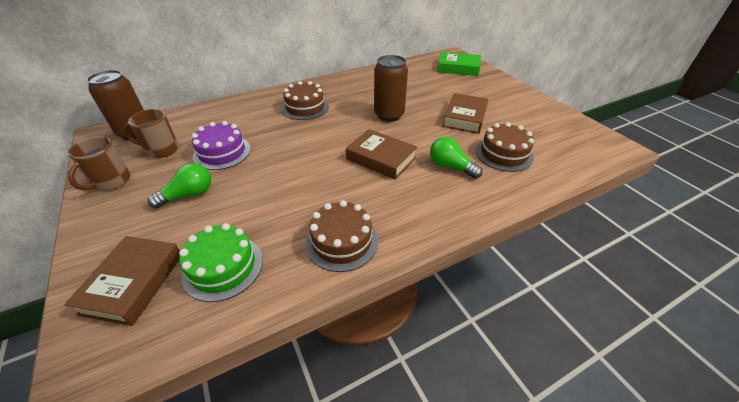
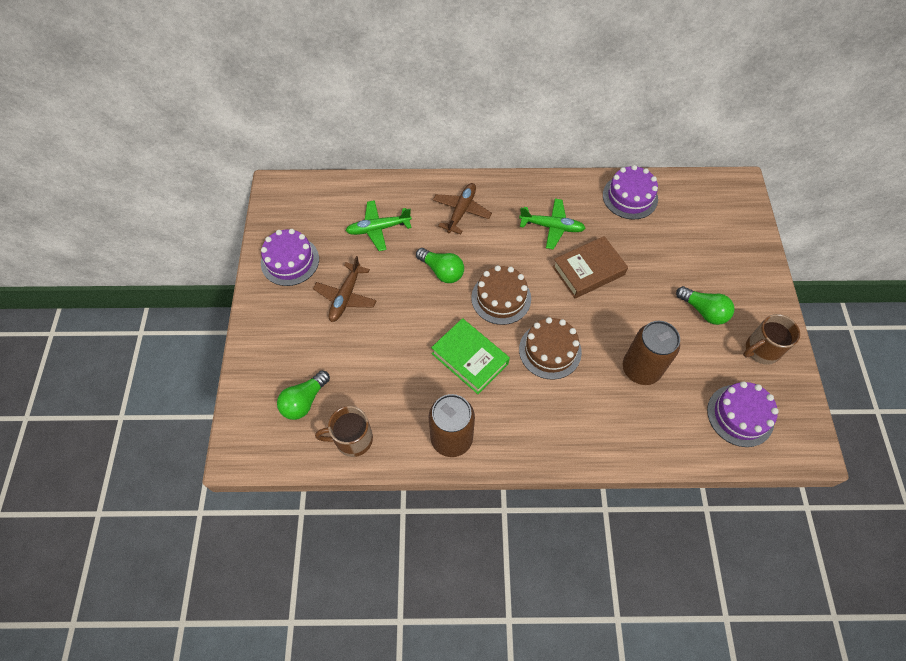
brown book: 3 -> 1
brown cake: 3 -> 2
brown plane: 0 -> 2
green cake: 1 -> 0
green light bulb: 2 -> 3
green plane: 0 -> 2
purple cake: 1 -> 3

